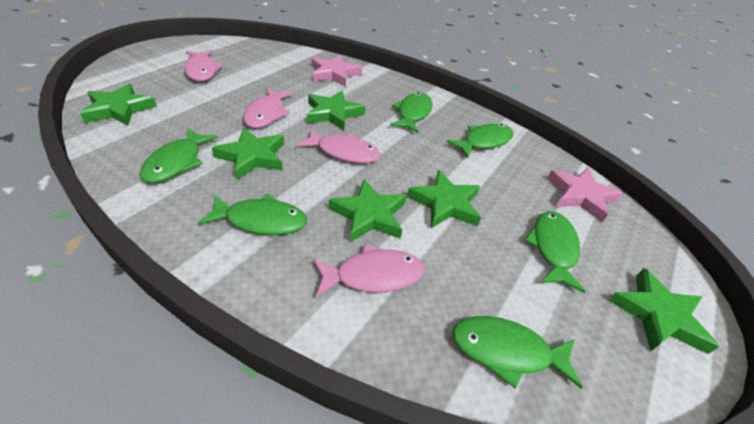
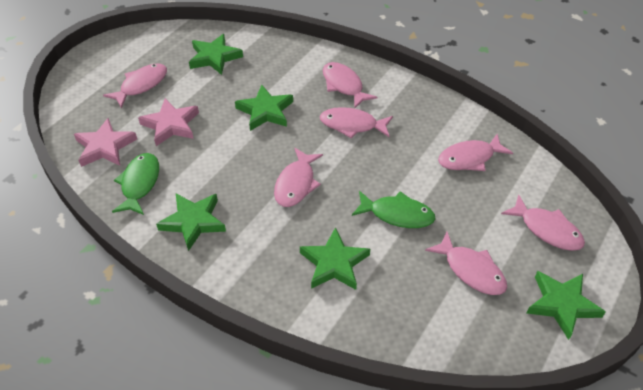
green fish: 6 -> 2
green star: 6 -> 5
pink fish: 4 -> 7

